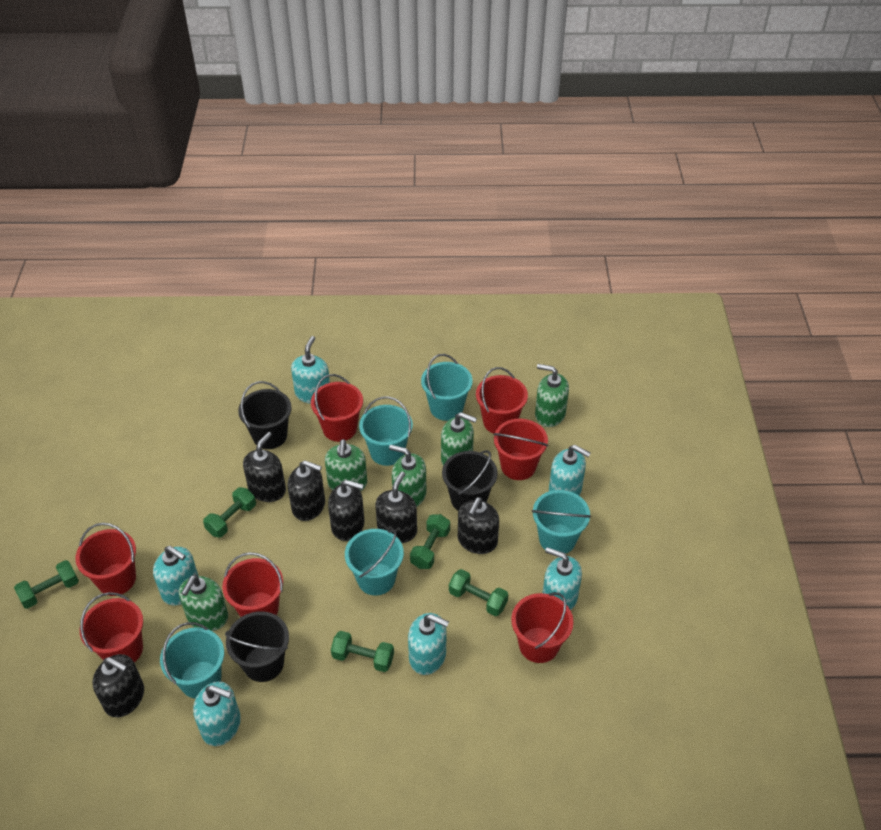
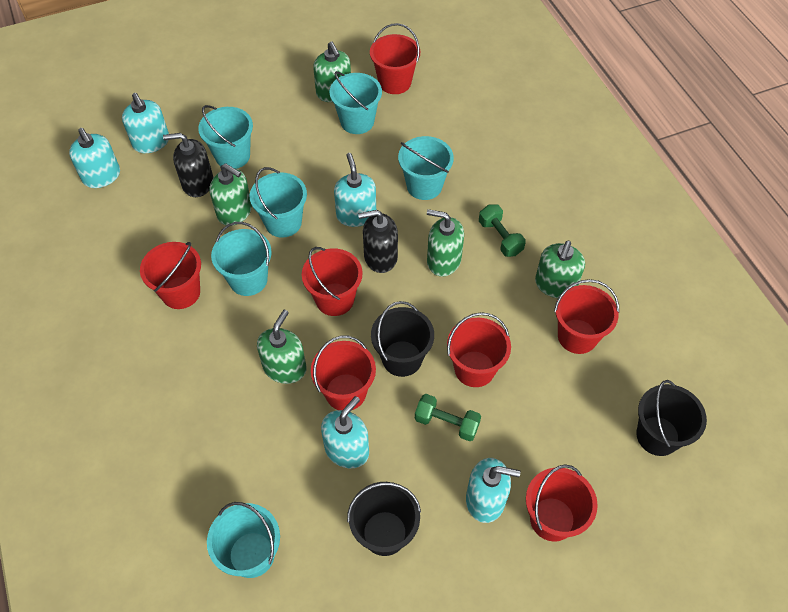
black soap dispenser: 6 -> 2
green dumbbell: 5 -> 2
turquoise bucket: 5 -> 6
turquoise soap dispenser: 6 -> 5

